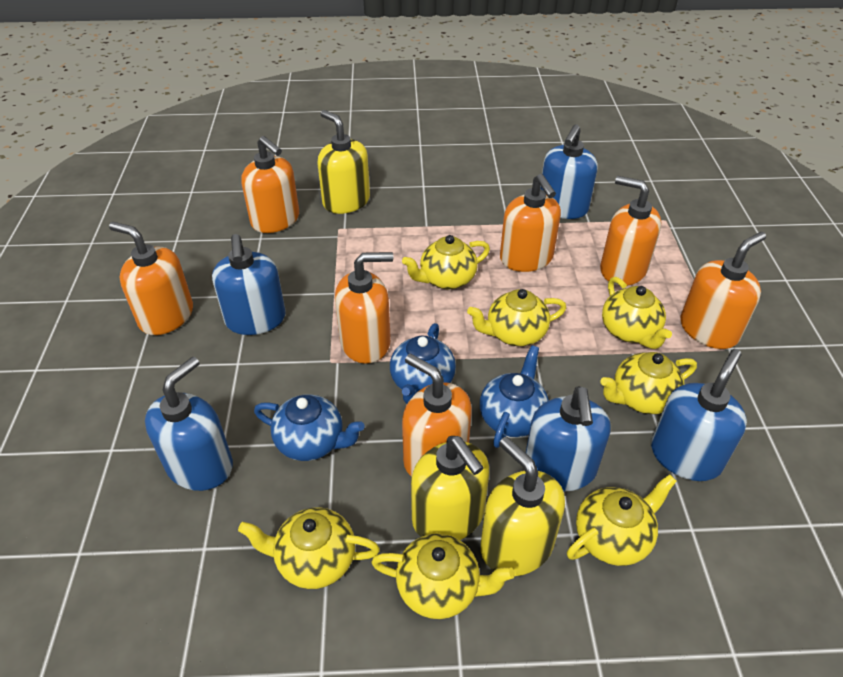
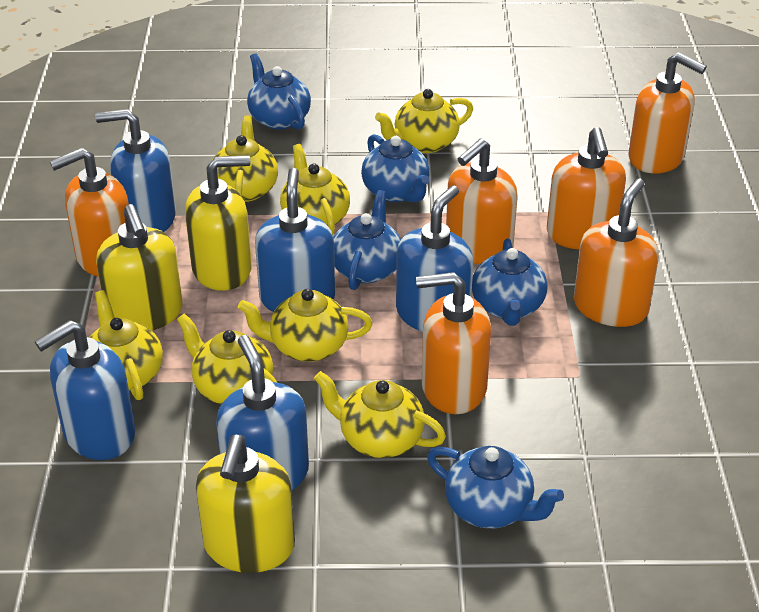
blue teapot: 3 -> 5
orange soap dispenser: 7 -> 6

